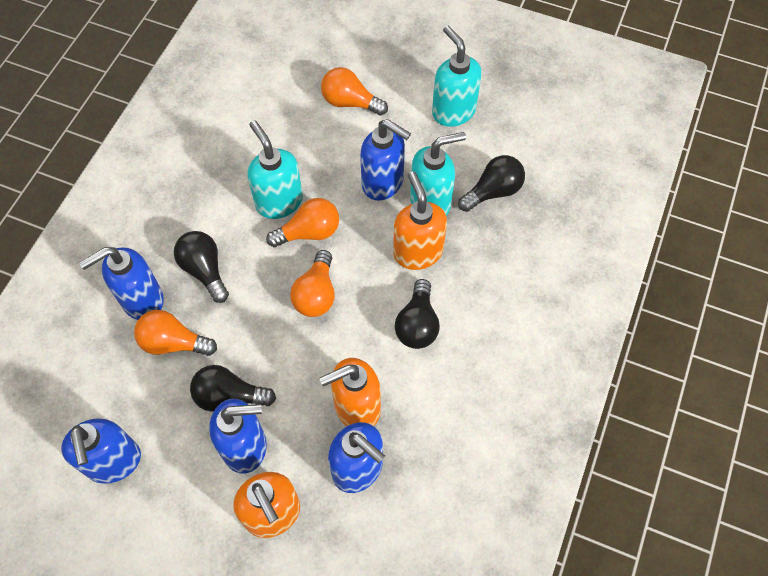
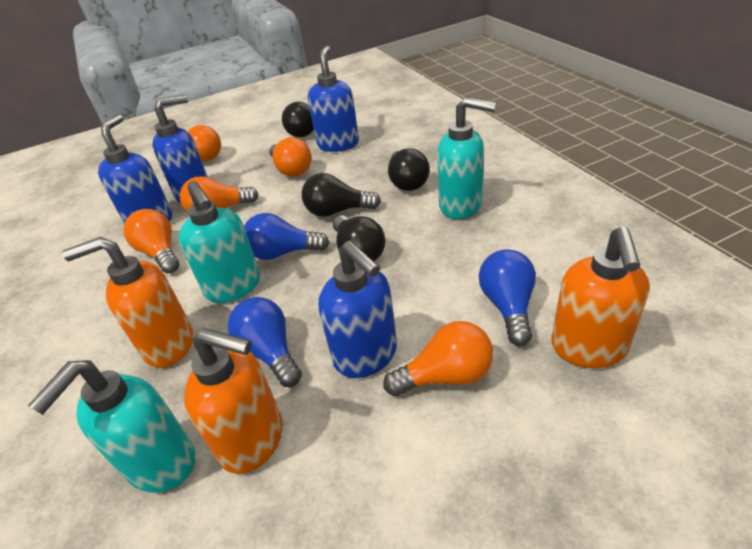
blue light bulb: 0 -> 3
blue soap dispenser: 5 -> 4
orange light bulb: 4 -> 5

